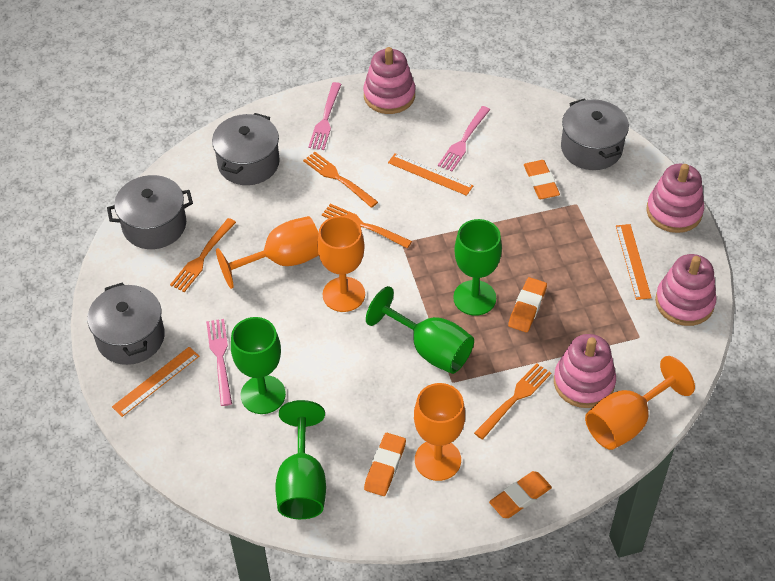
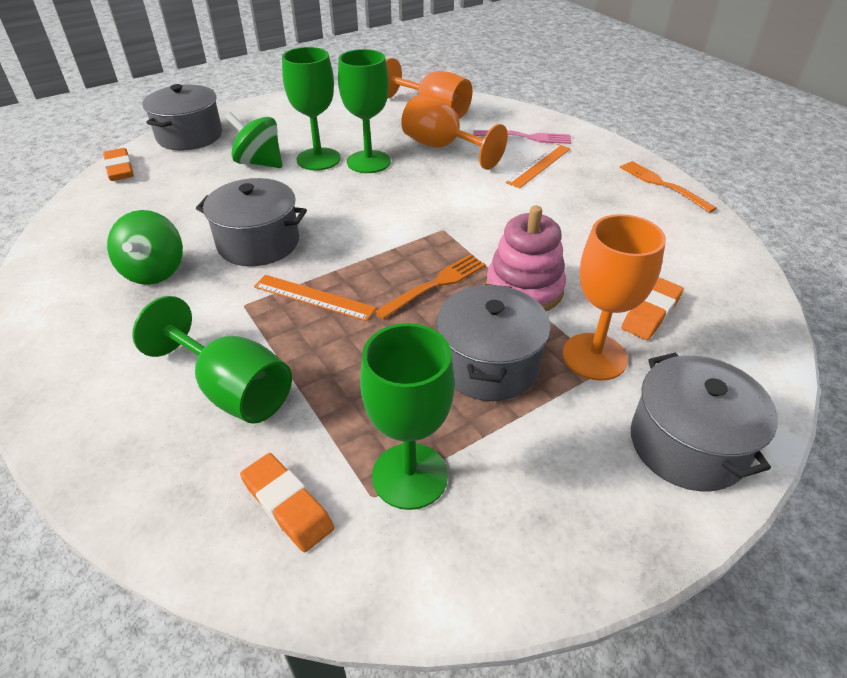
green spinning top: 0 -> 2
orange eraser: 4 -> 3
orange fork: 4 -> 2
orange goblet: 4 -> 3
orange ruler: 3 -> 2
pink fork: 3 -> 1
pink stacking toy: 4 -> 1

